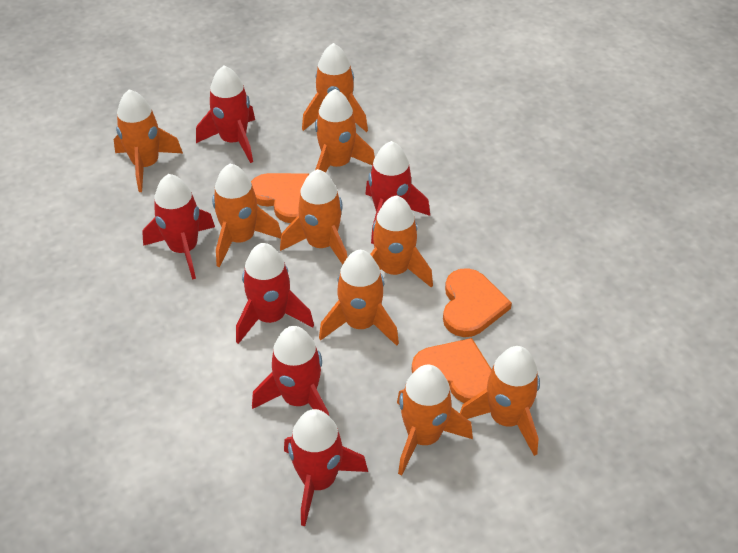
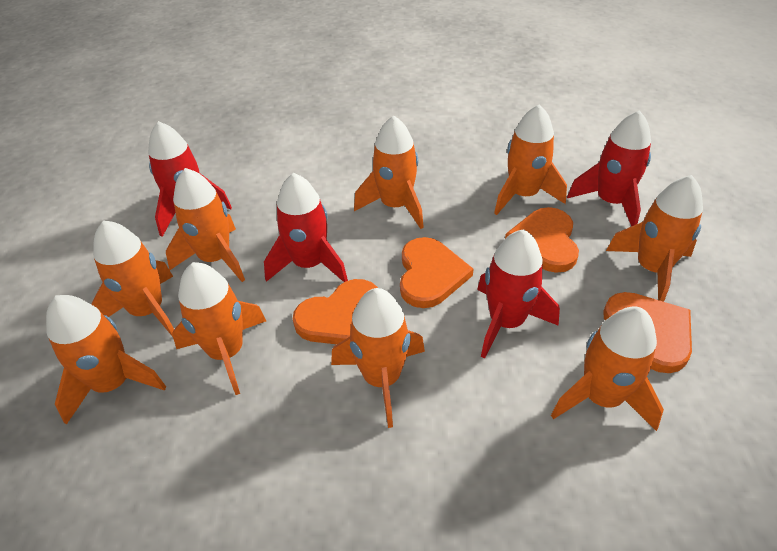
orange heart: 3 -> 4
red rocket: 6 -> 4

